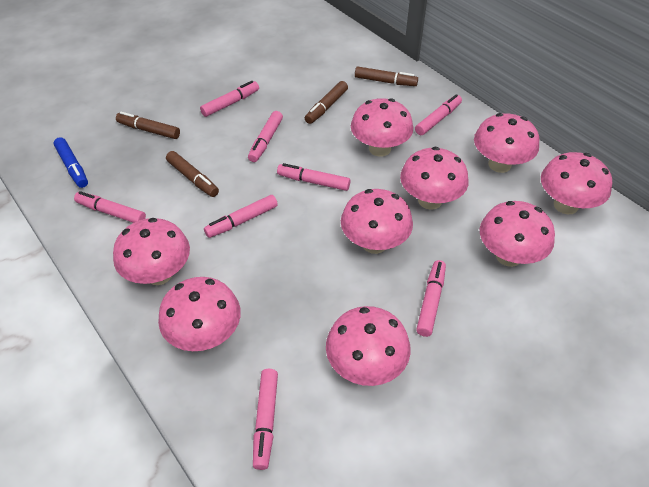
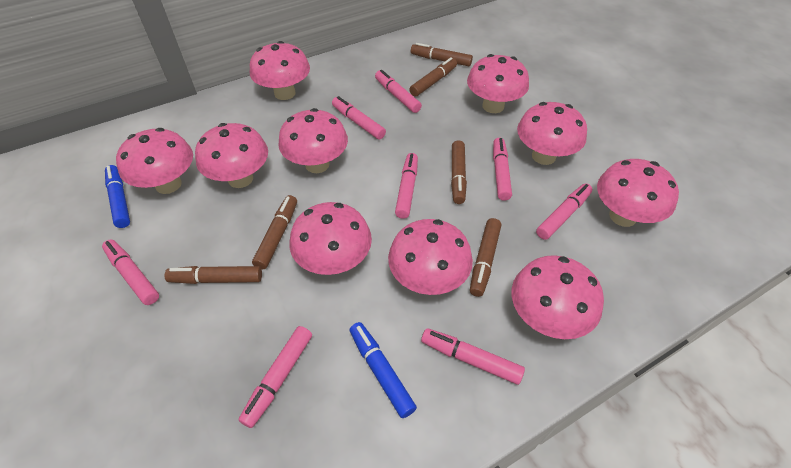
blue marker: 1 -> 2
brown marker: 4 -> 6
pink mushroom: 9 -> 10

